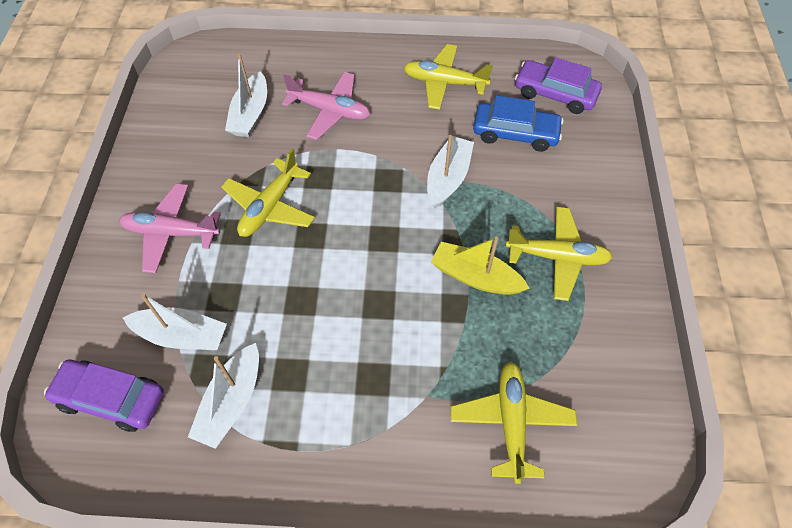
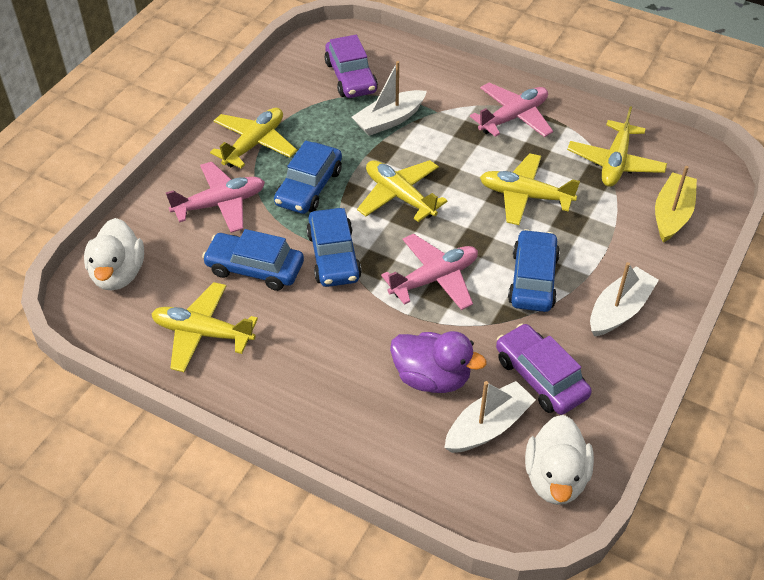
blue car: 1 -> 4
pink plane: 2 -> 3
purple duck: 0 -> 1
white boat: 4 -> 3
white duck: 0 -> 2
yellow plane: 4 -> 5

